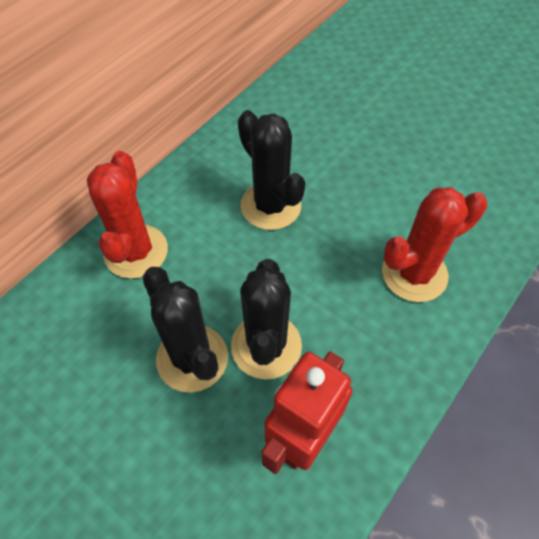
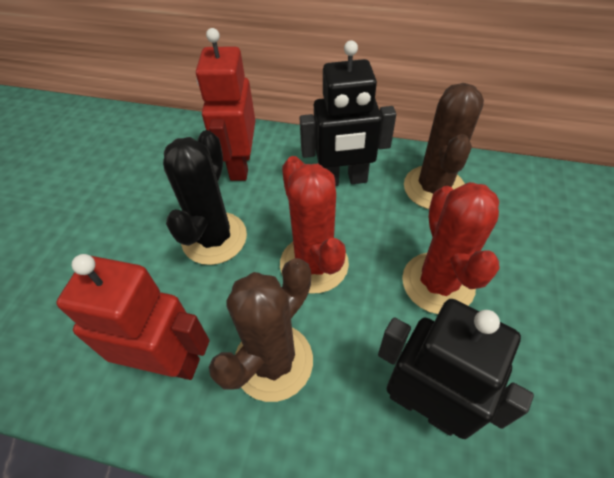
black cactus: 3 -> 1
black robot: 0 -> 2
brown cactus: 0 -> 2
red robot: 1 -> 2

